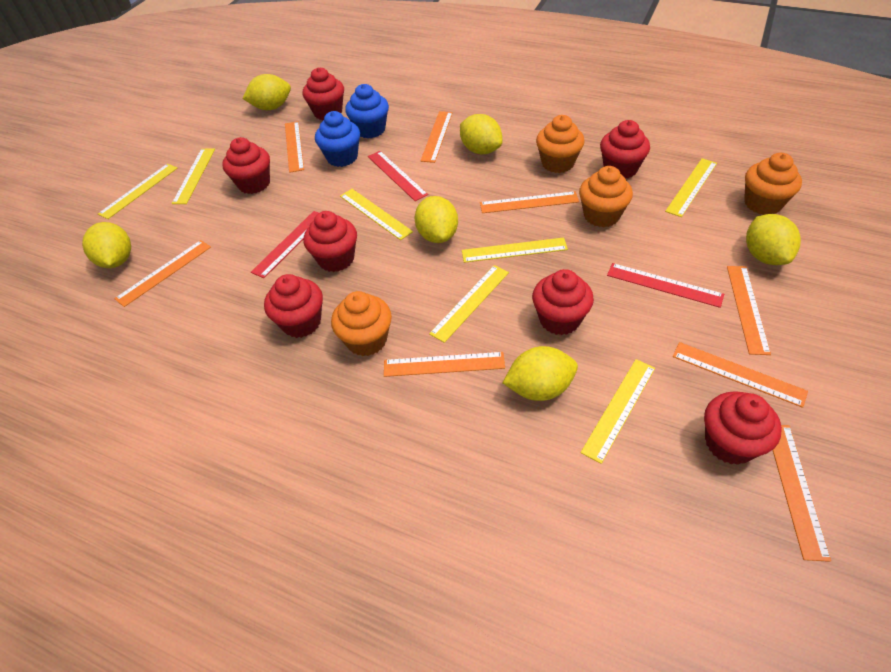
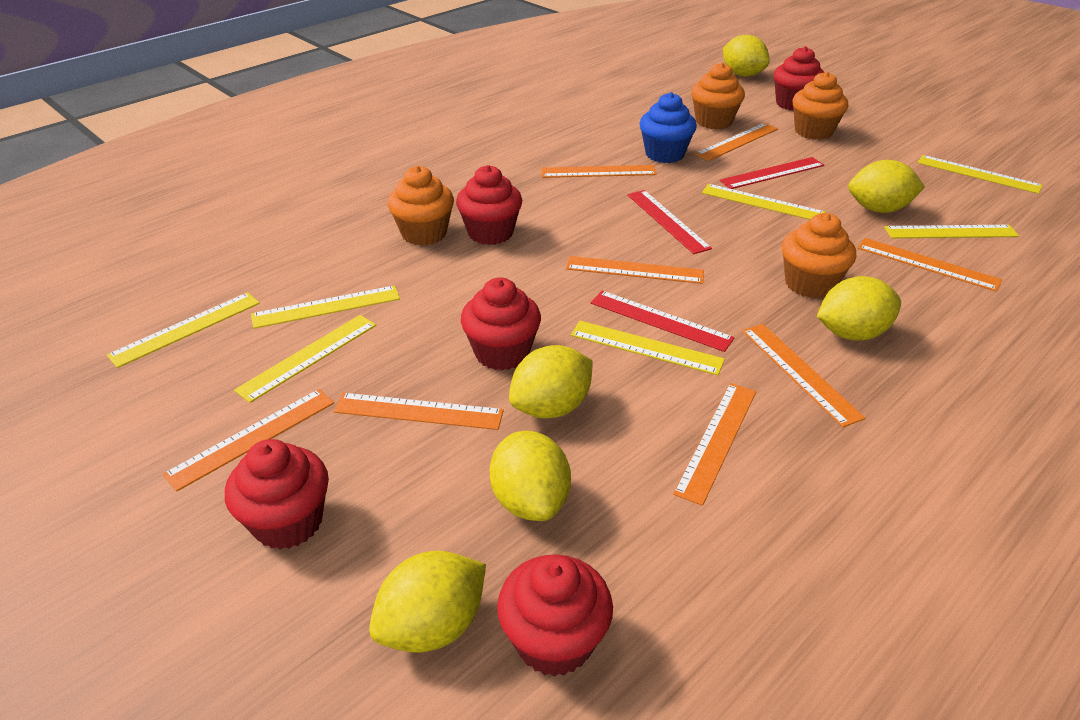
blue cupcake: 2 -> 1
red cupcake: 7 -> 5

